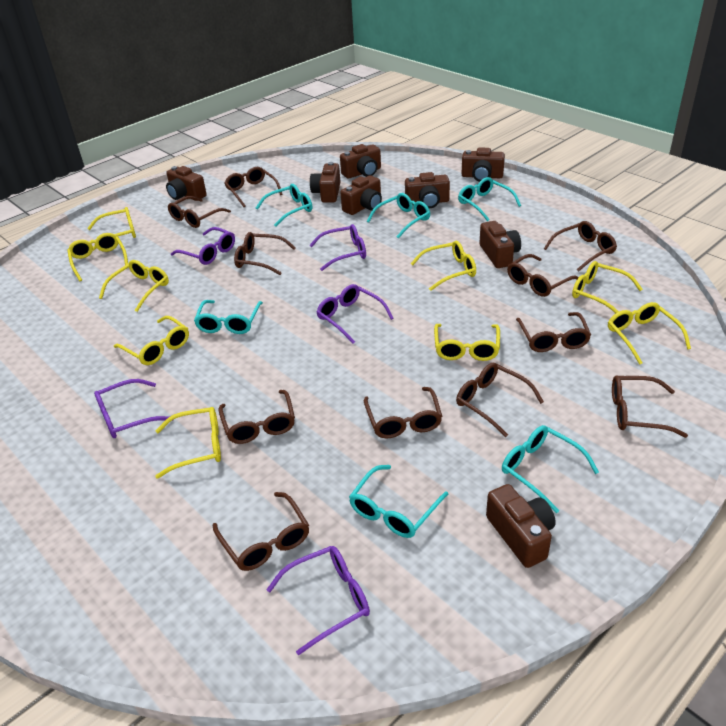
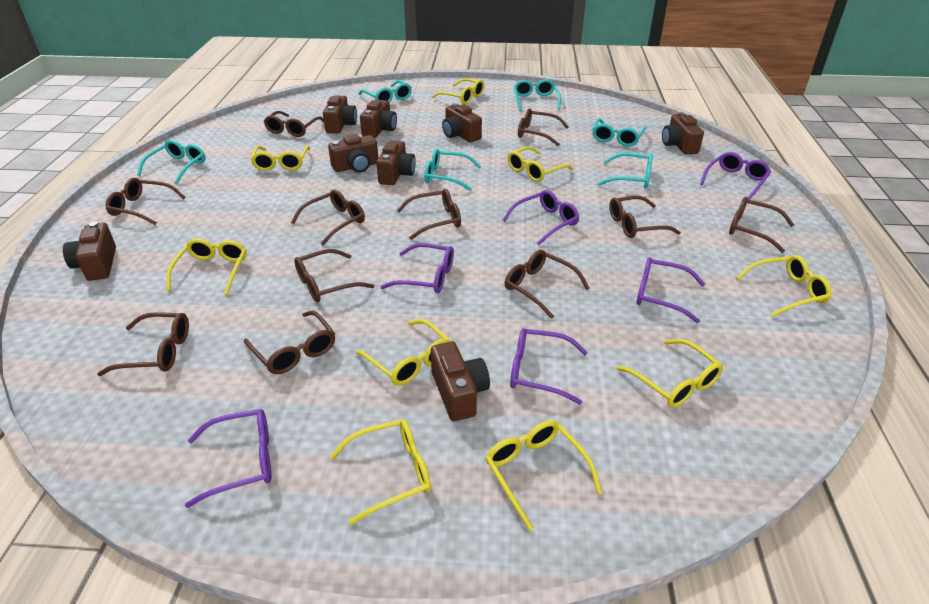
purple glasses: 5 -> 6

